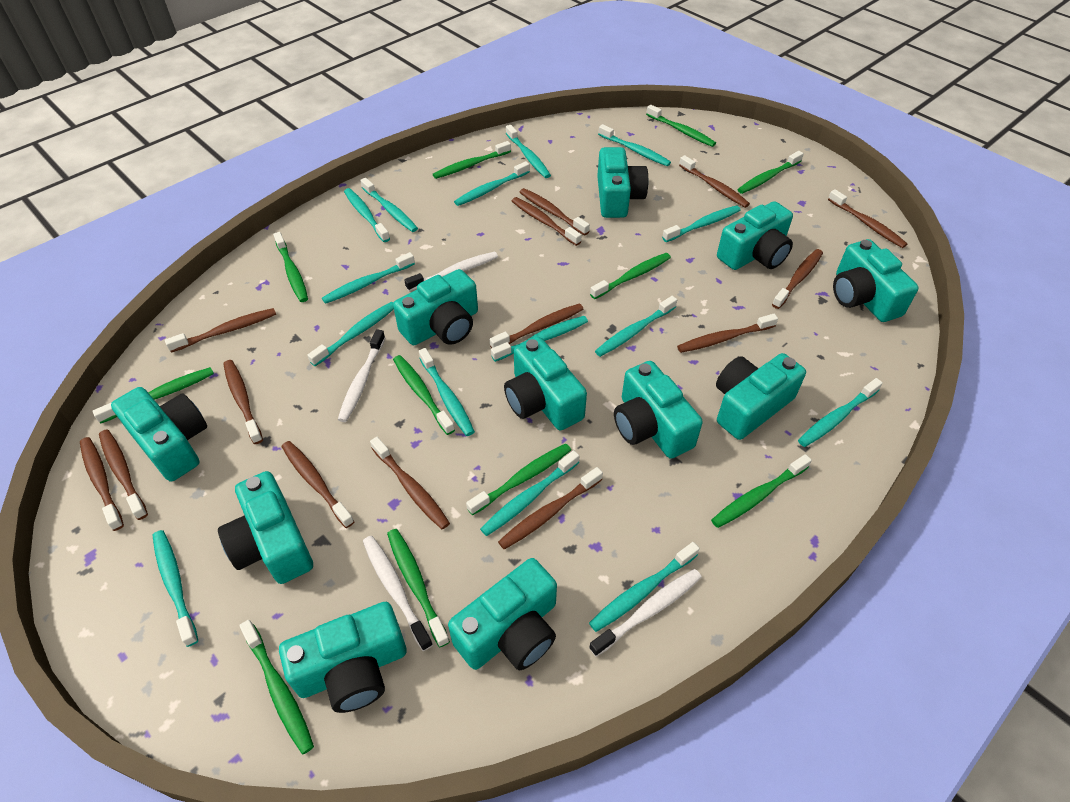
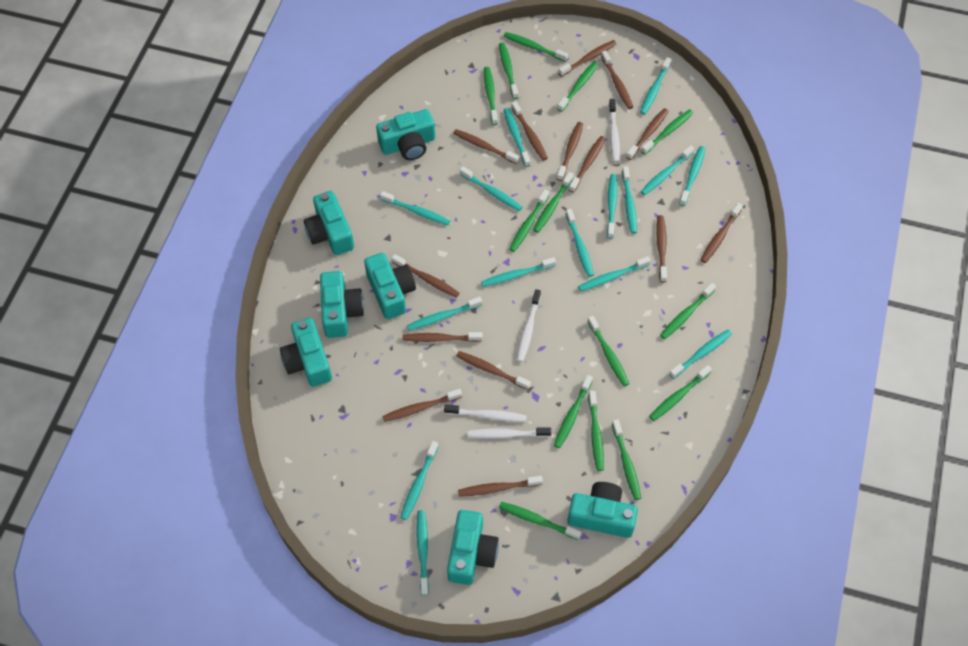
green toothbrush: 11 -> 14
turquoise camera: 11 -> 7

